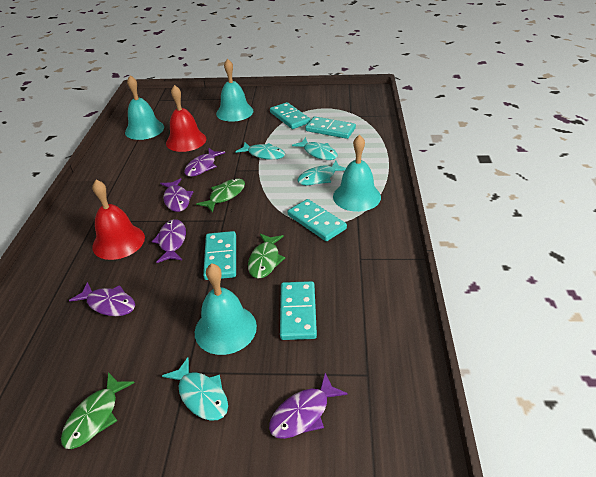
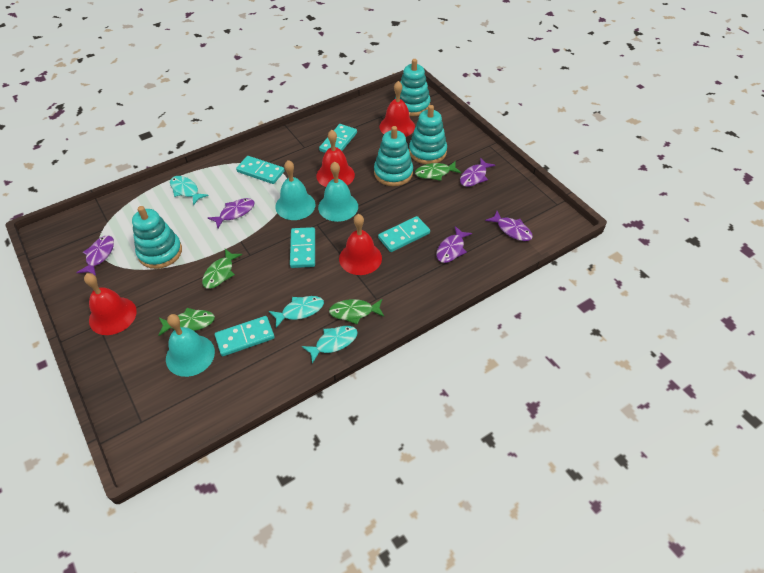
green fish: 3 -> 4
red bell: 2 -> 4
turquoise bell: 4 -> 3
turquoise fish: 4 -> 3
turquoise stacking toy: 0 -> 4

